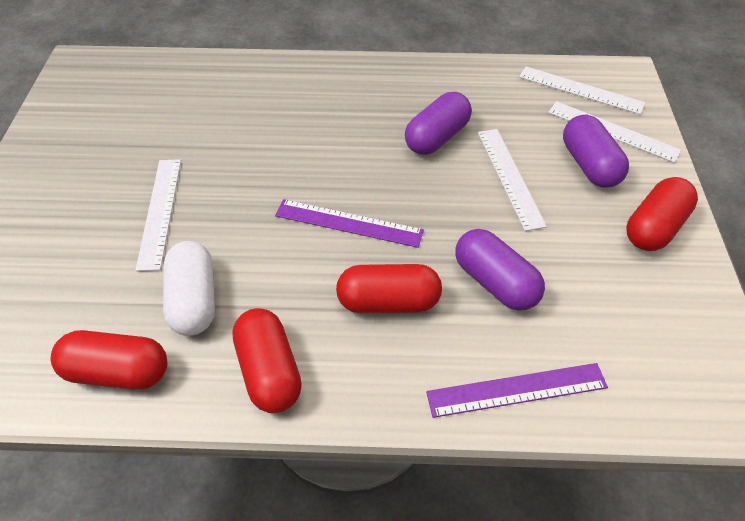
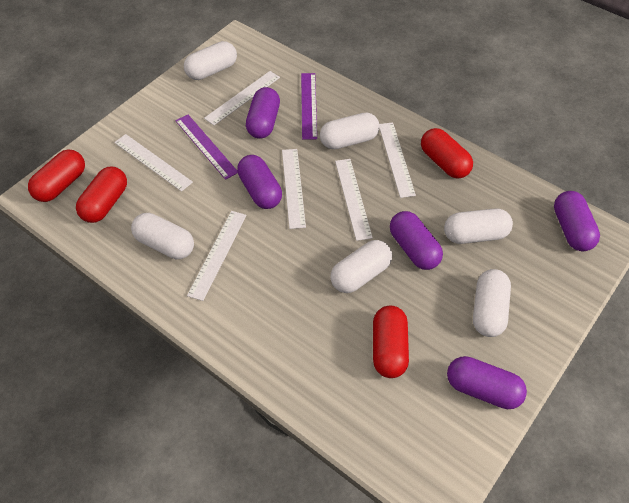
purple capsule: 3 -> 5
white capsule: 1 -> 6
white ruler: 4 -> 6

